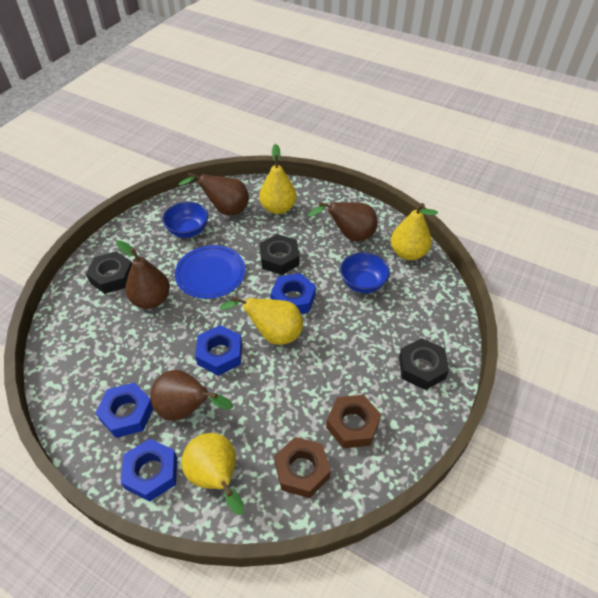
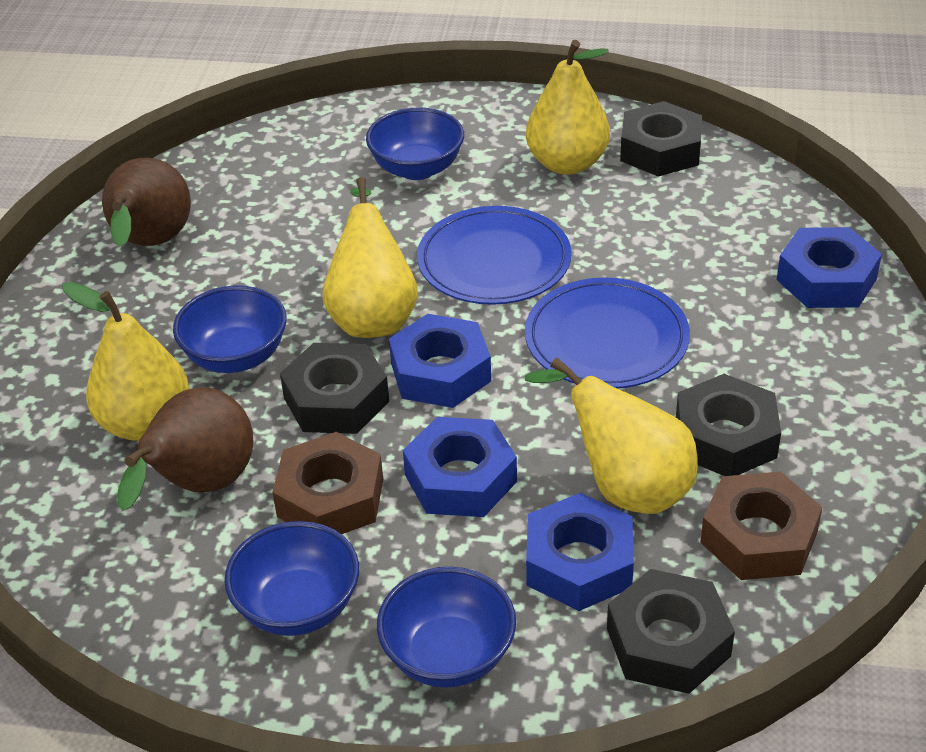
black nut: 3 -> 4
blue bowl: 2 -> 4
blue plate: 1 -> 2
brown pear: 4 -> 2

